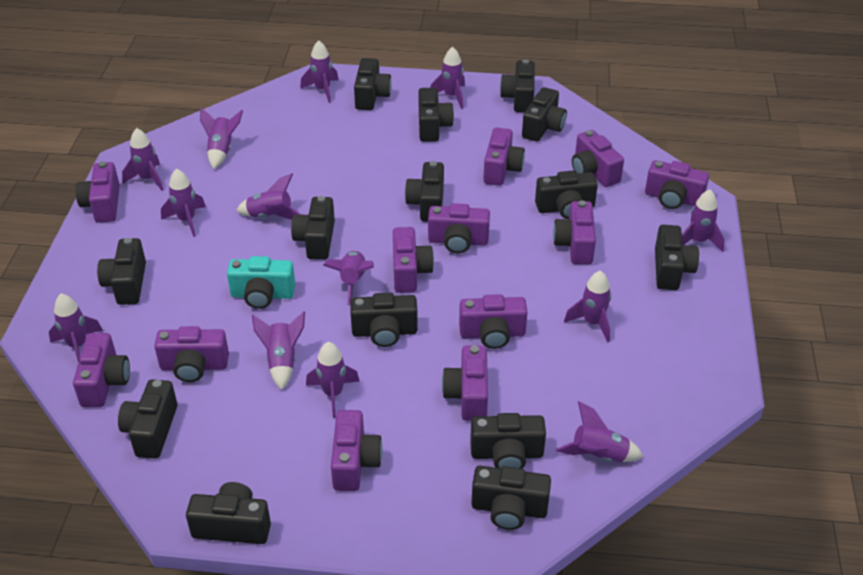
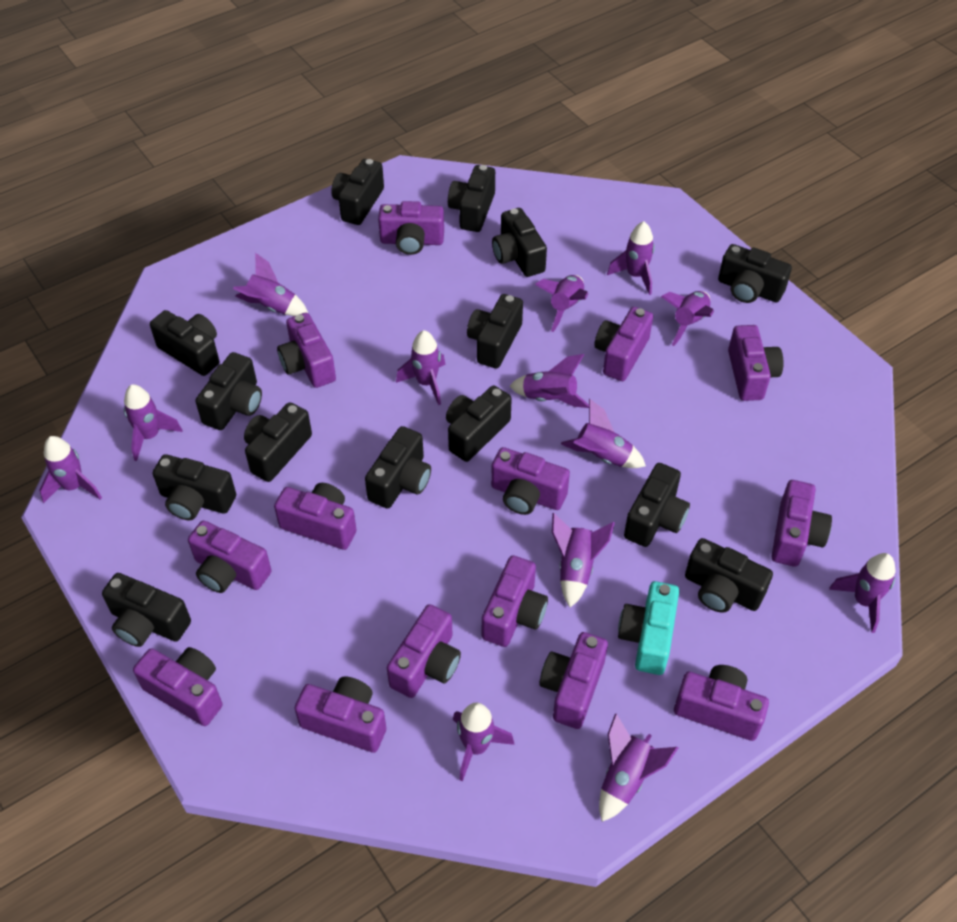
purple camera: 12 -> 14

